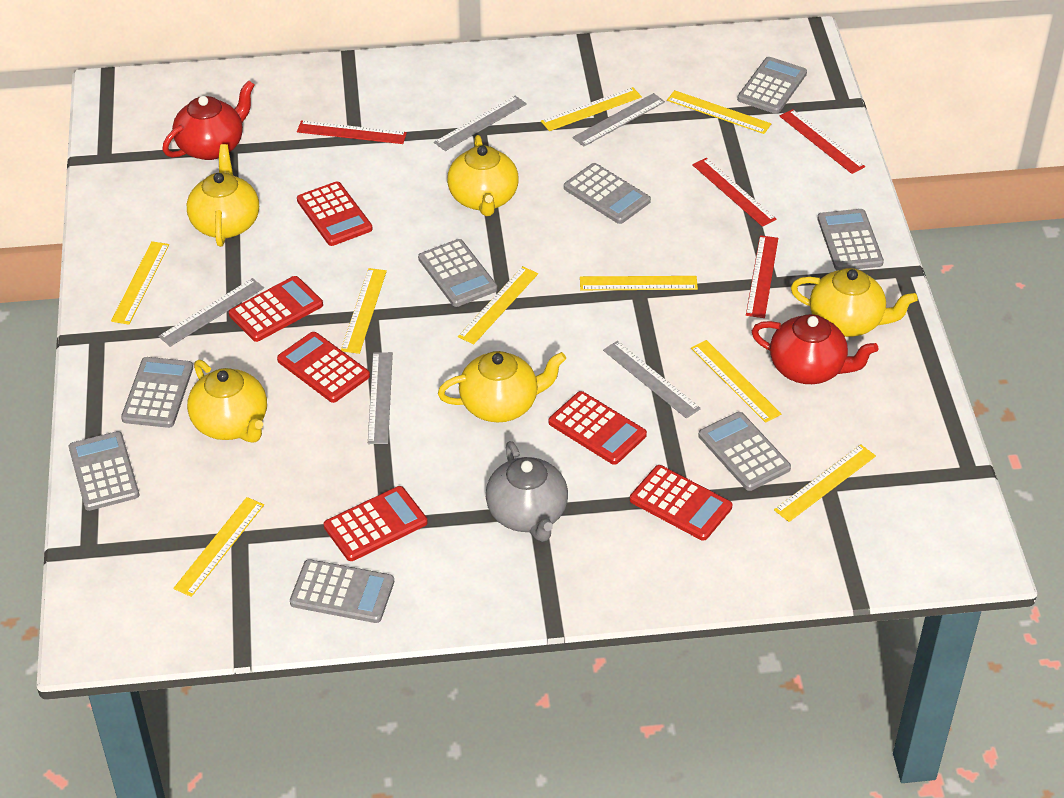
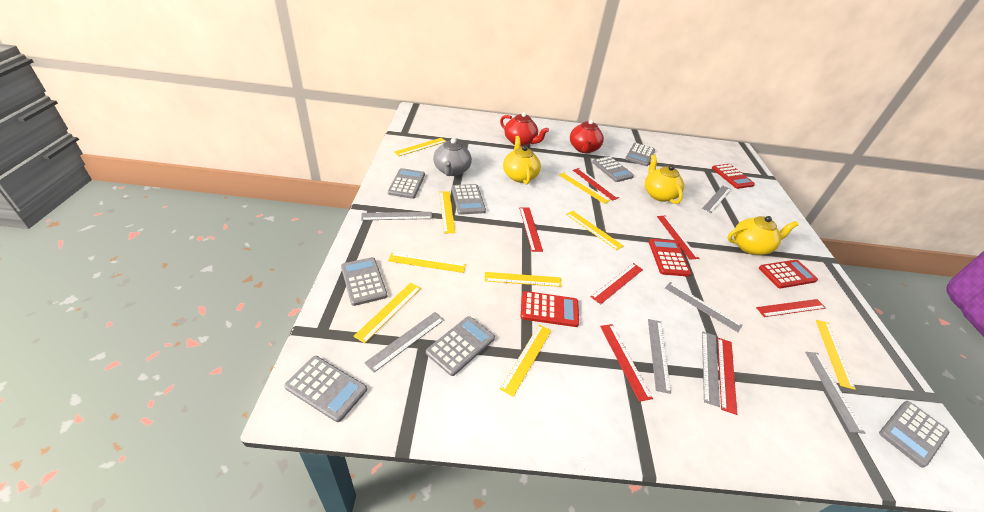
grey ruler: 5 -> 7
red calculator: 6 -> 4
red ruler: 4 -> 7
yellow teapot: 5 -> 3

